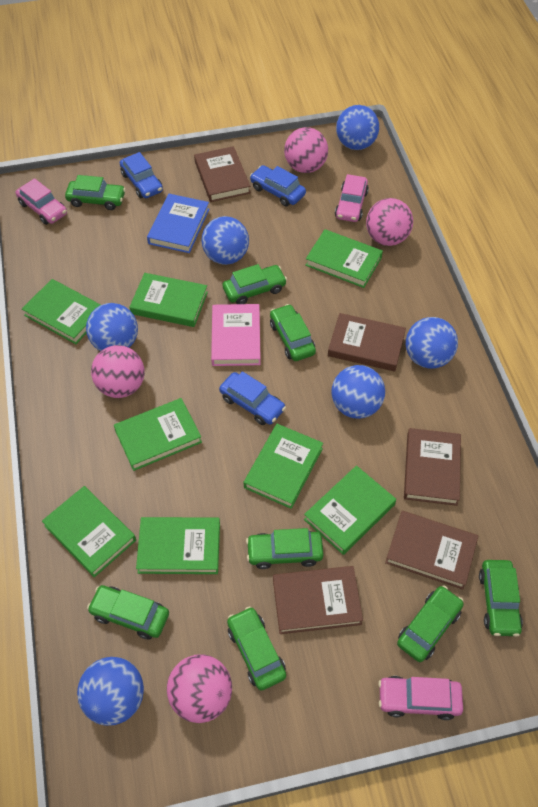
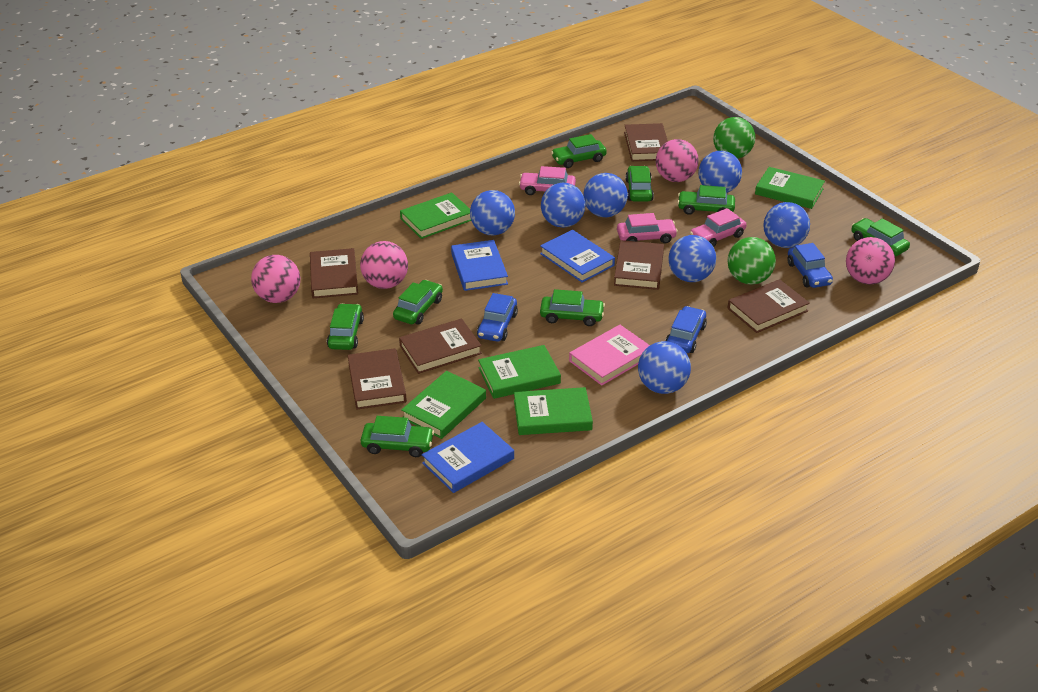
blue ball: 6 -> 7
blue book: 1 -> 3
brown book: 5 -> 6
green ball: 0 -> 2
green book: 8 -> 5

